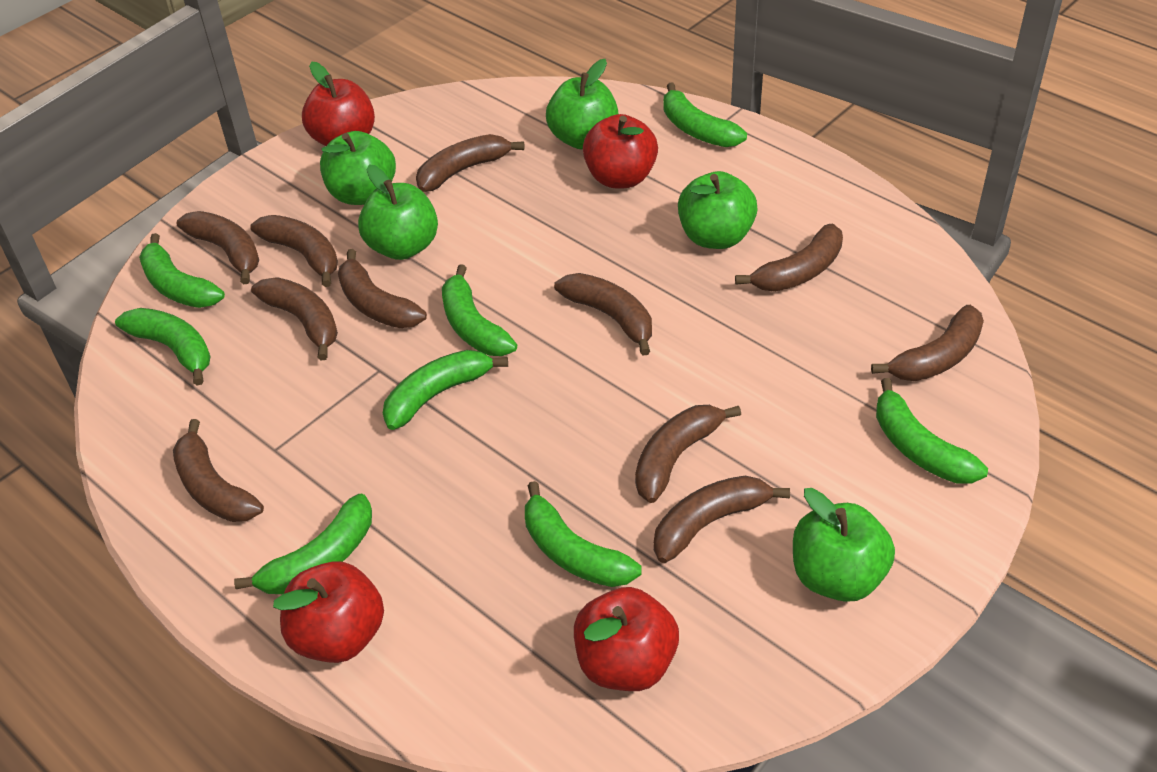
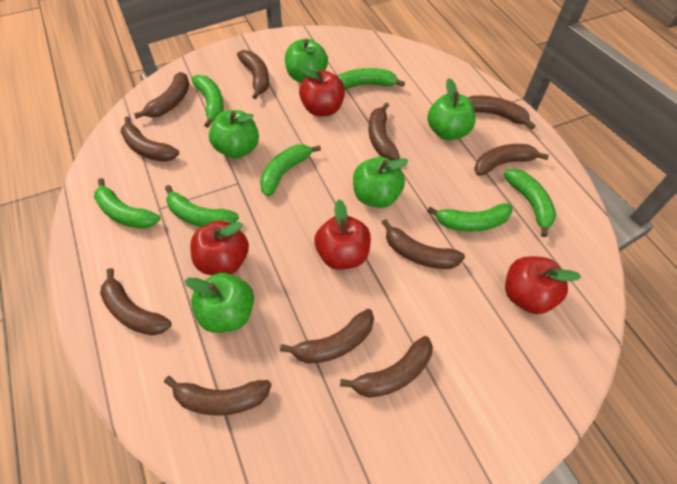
green banana: 8 -> 7

